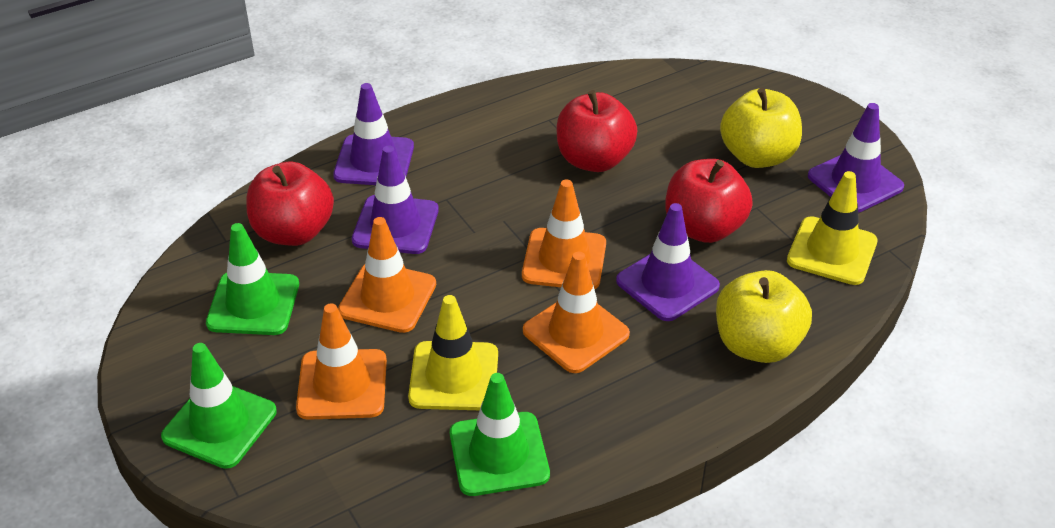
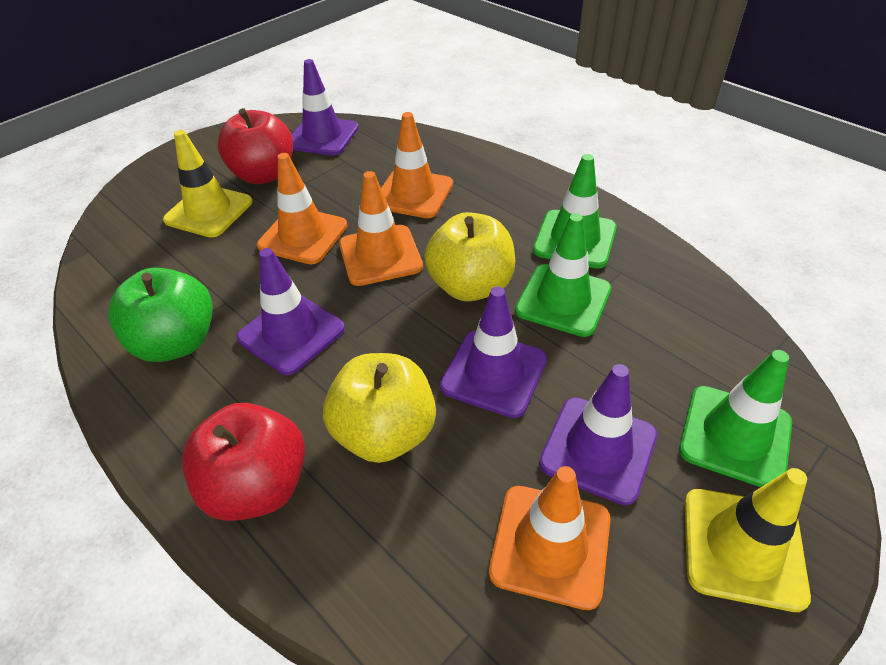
green apple: 0 -> 1
red apple: 3 -> 2

